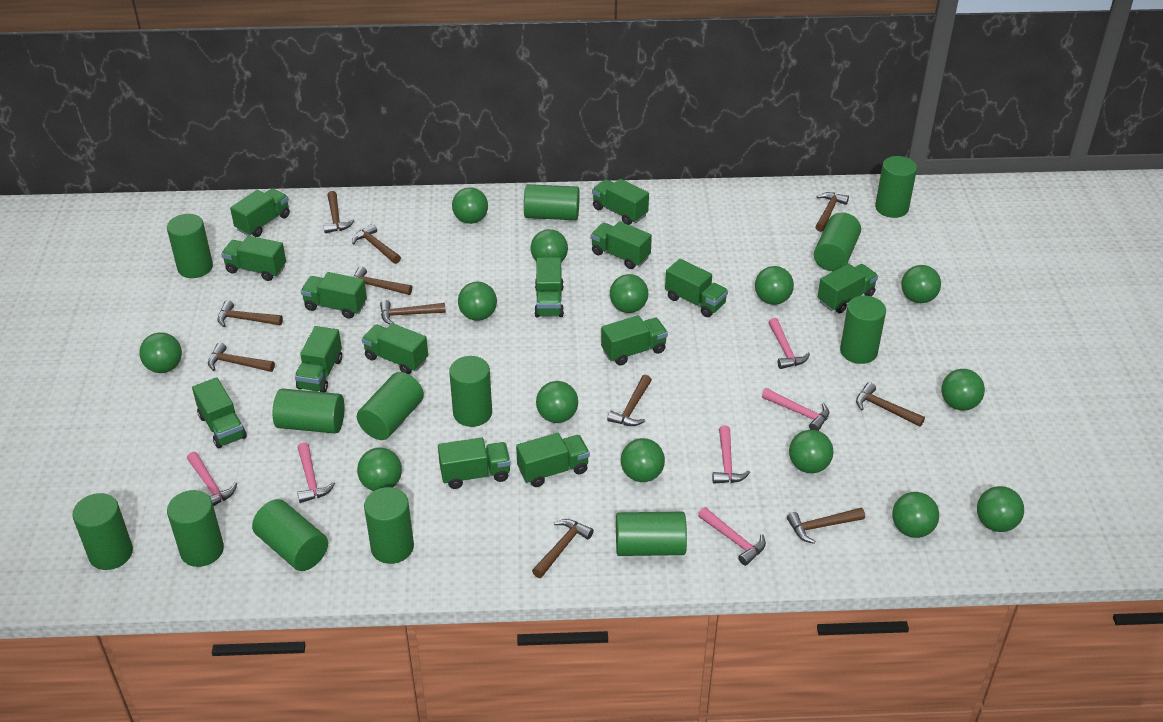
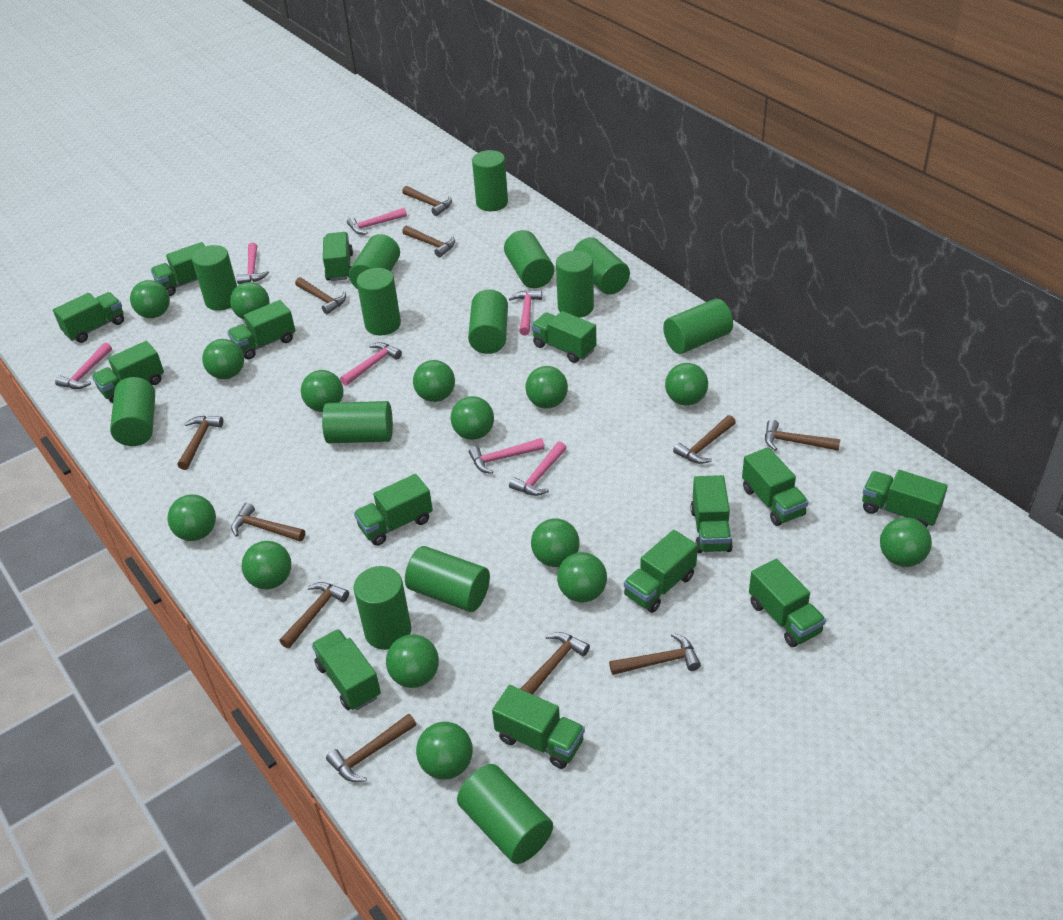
green ball: 14 -> 15
green cylinder: 13 -> 14
pink hammer: 6 -> 7

